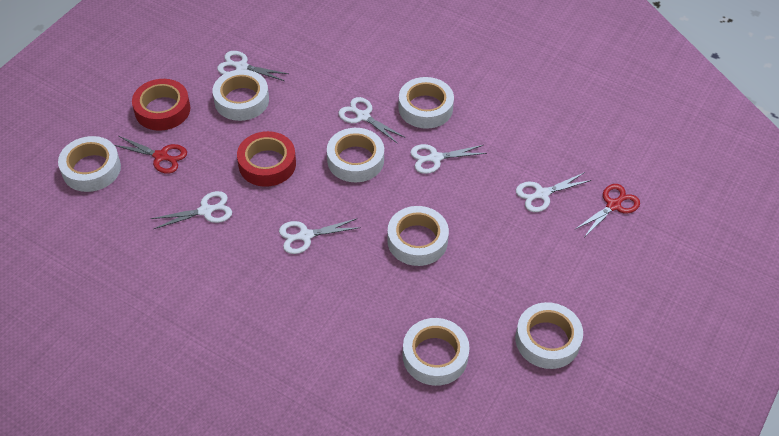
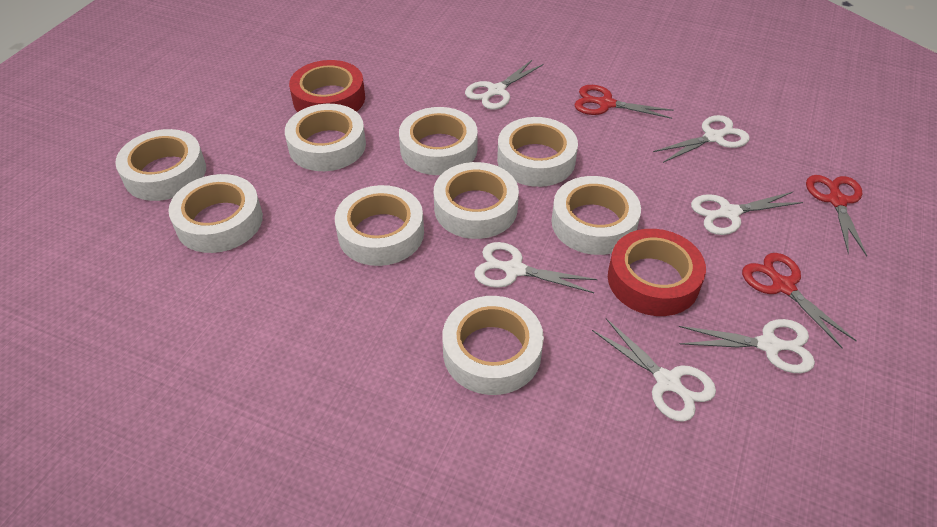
red scissors: 2 -> 3
white tape: 7 -> 9

